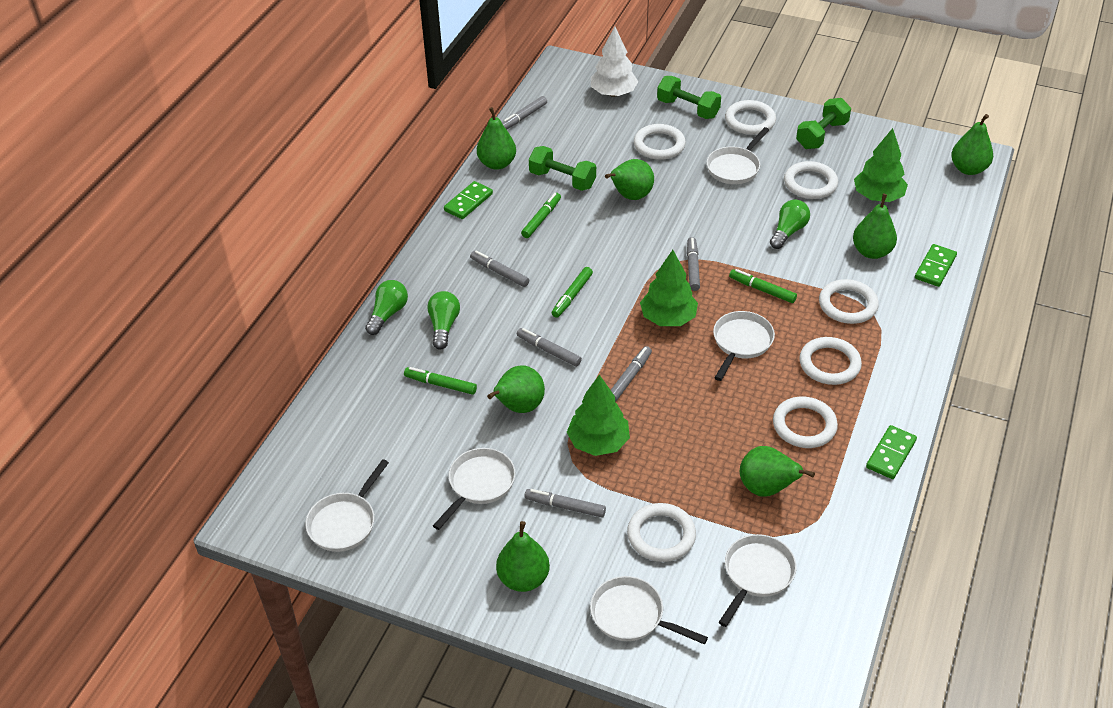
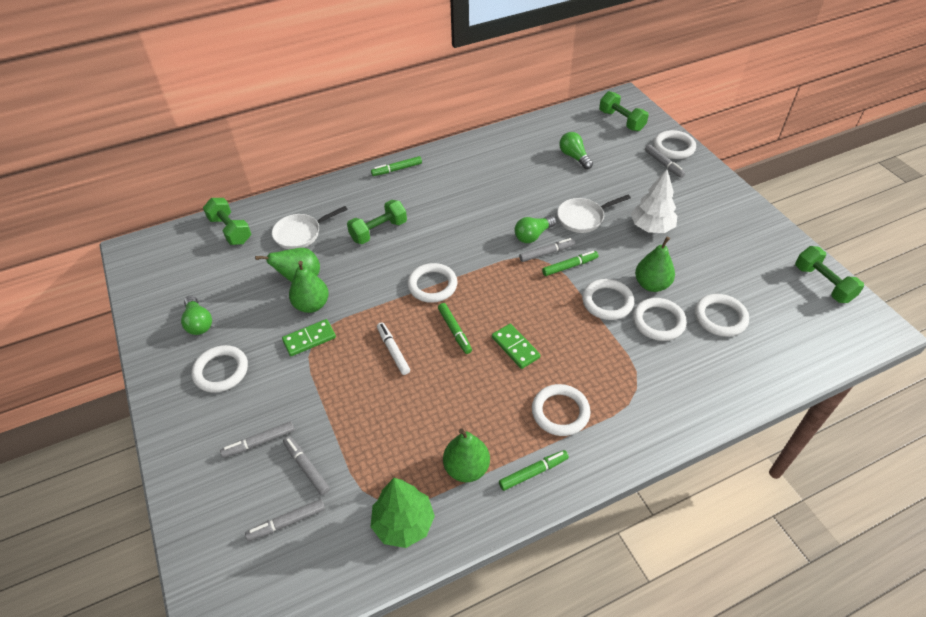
green domino: 3 -> 2
green dumbbell: 3 -> 4
green pear: 7 -> 4
green tree: 3 -> 1
grey marker: 6 -> 5
white marker: 0 -> 1
white pan: 6 -> 2

